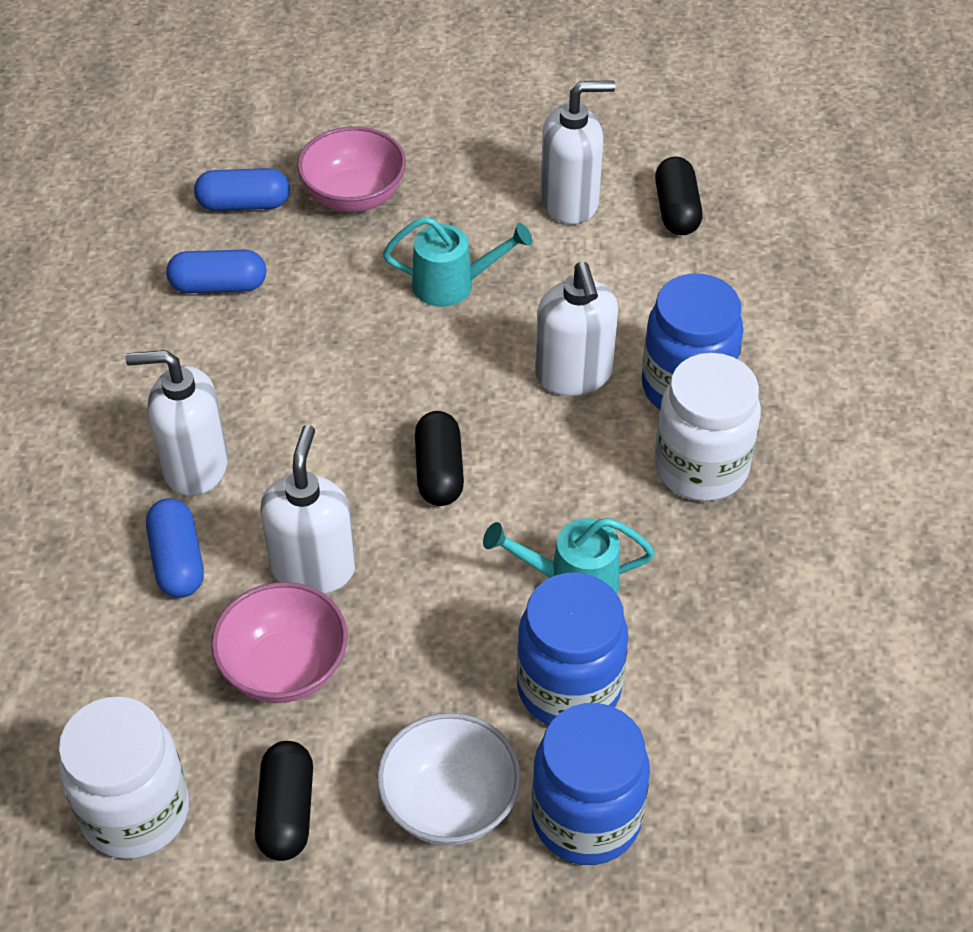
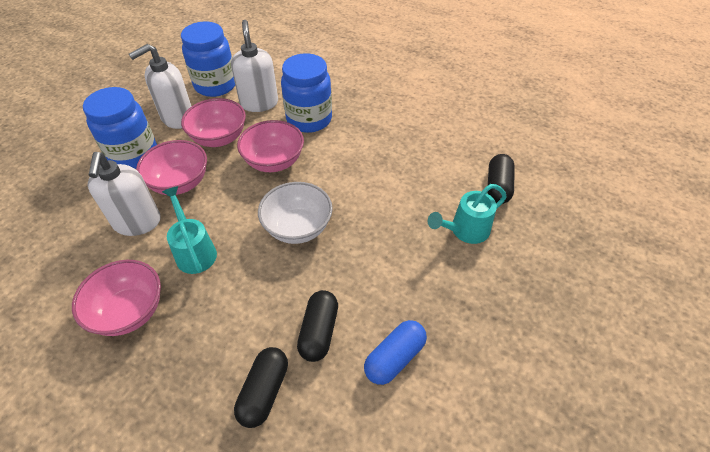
blue capsule: 3 -> 1
pink bowl: 2 -> 4
white jar: 2 -> 0
white soap dispenser: 4 -> 3

